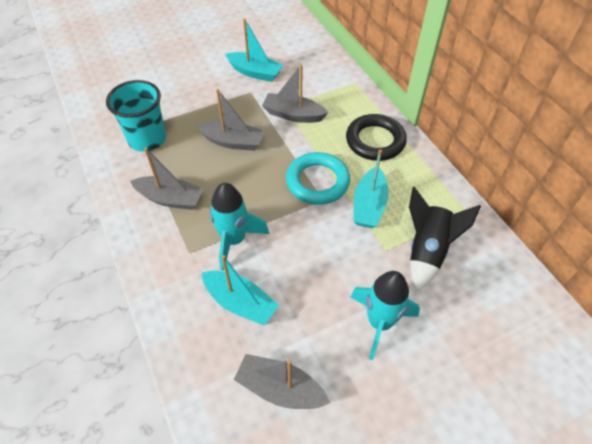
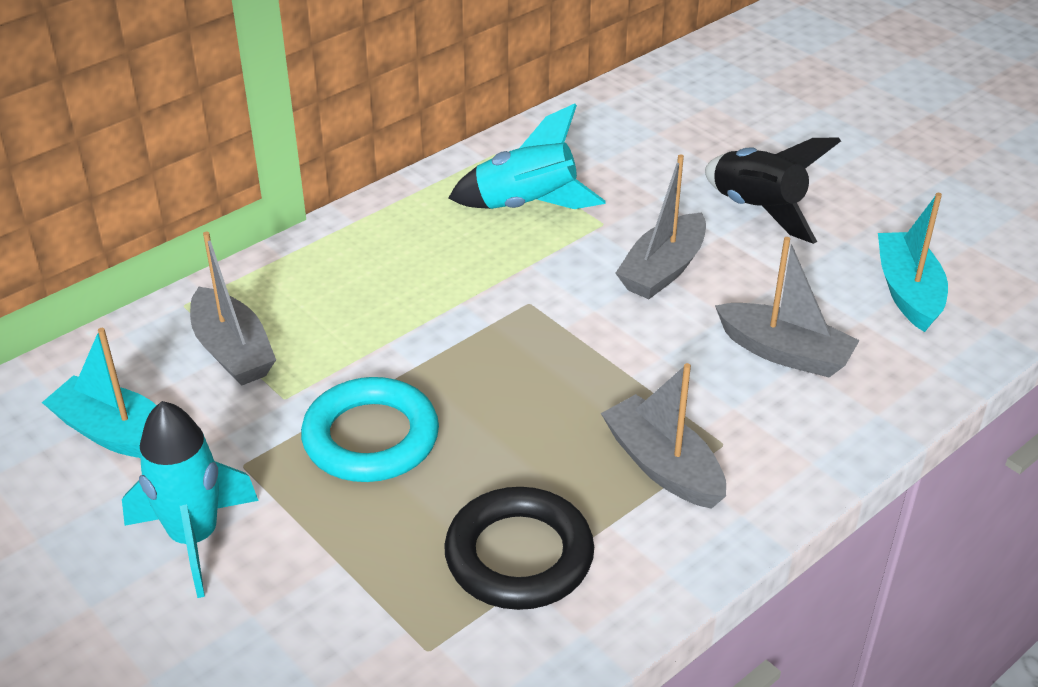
turquoise boat: 3 -> 2
turquoise cup: 1 -> 0

